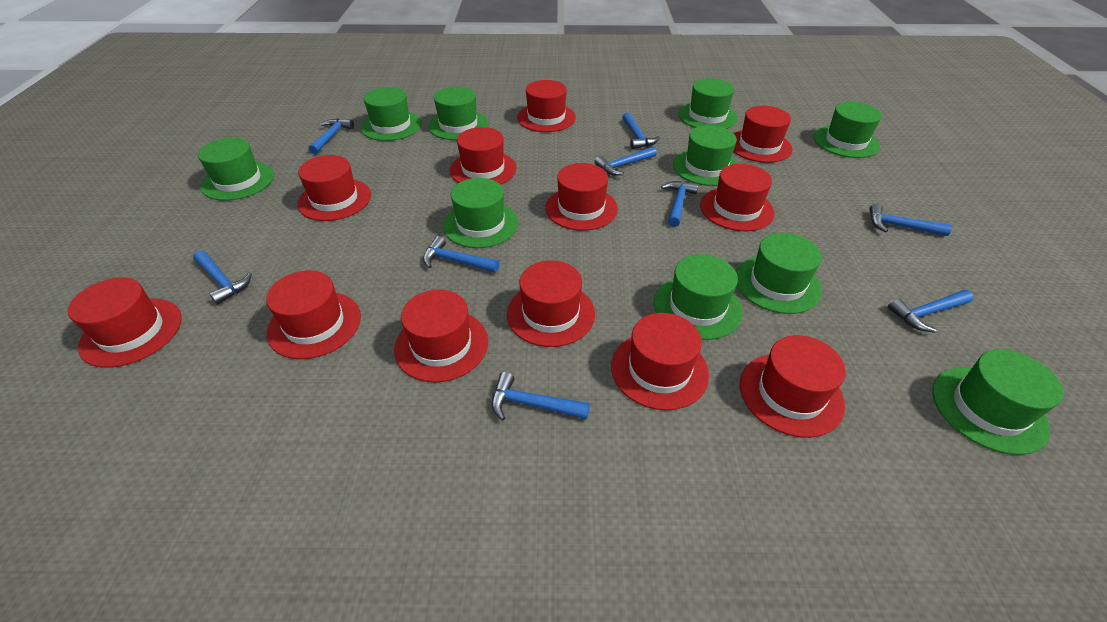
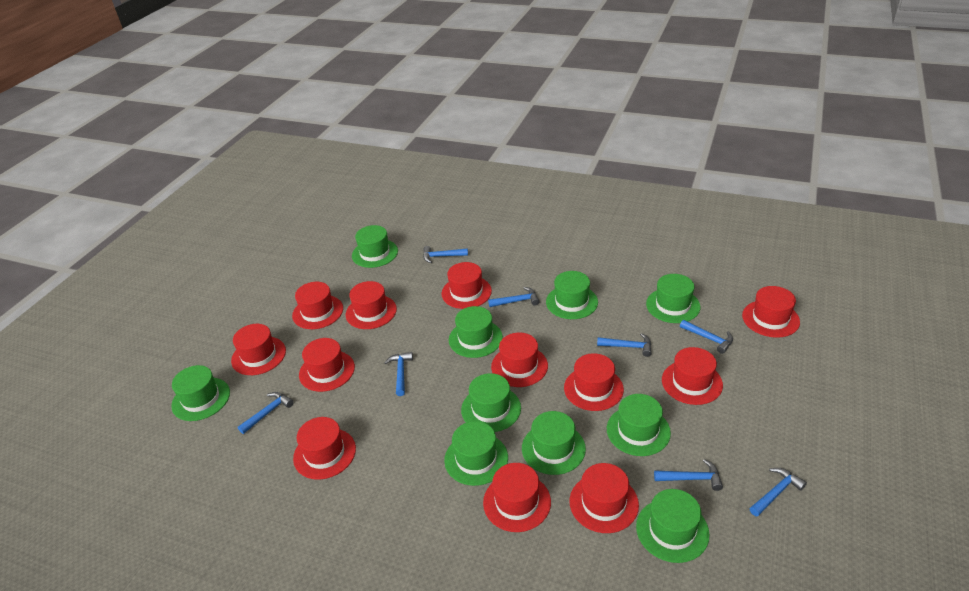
blue hammer: 9 -> 8

